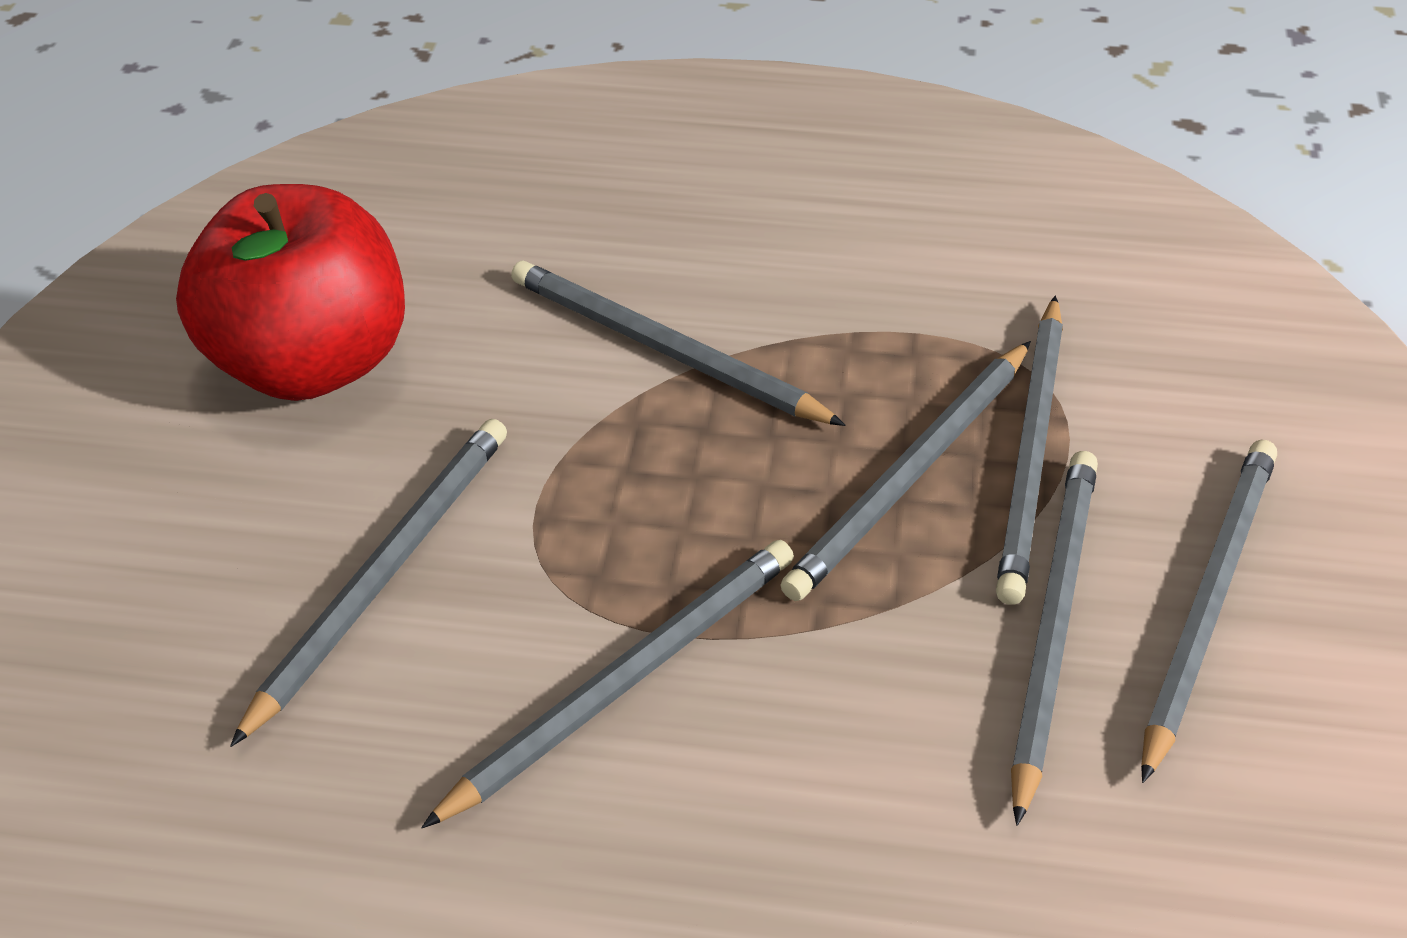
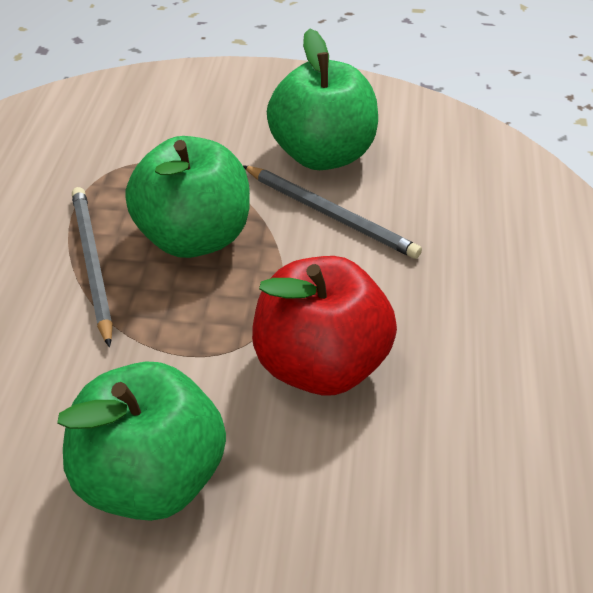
green apple: 0 -> 3
grey pencil: 7 -> 2

